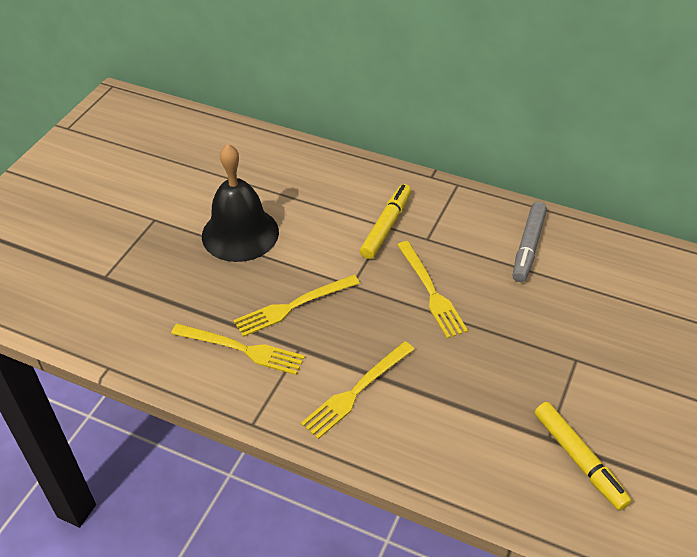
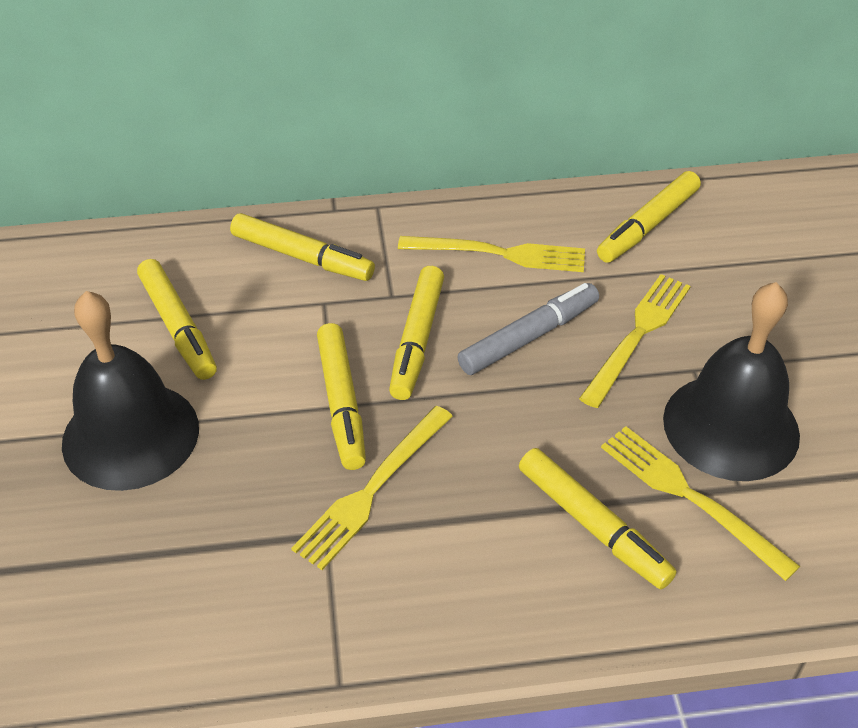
black bell: 1 -> 2
yellow marker: 2 -> 6

